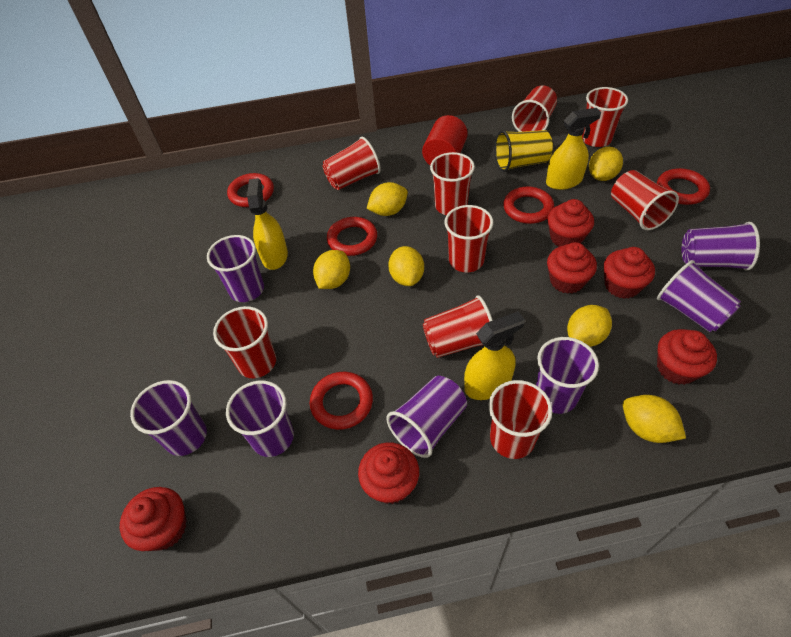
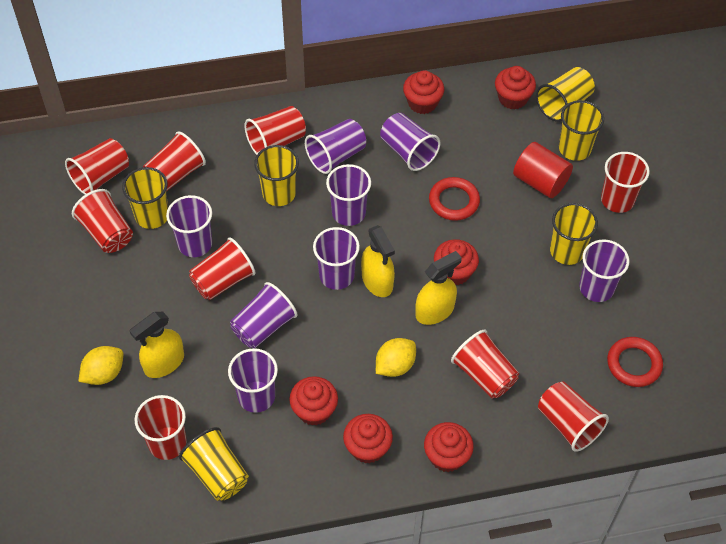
purple cup: 7 -> 8
red ring: 5 -> 2
yellow cup: 1 -> 6
yellow lemon: 6 -> 2

